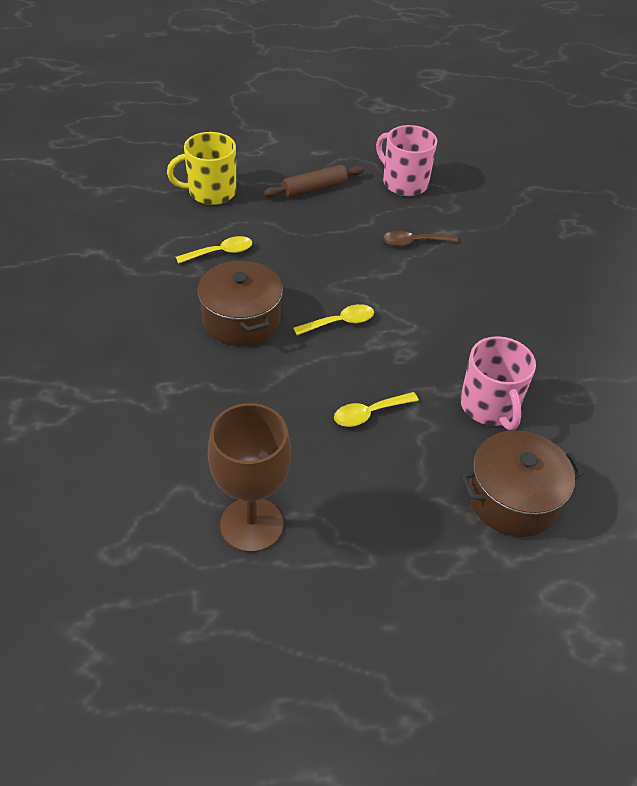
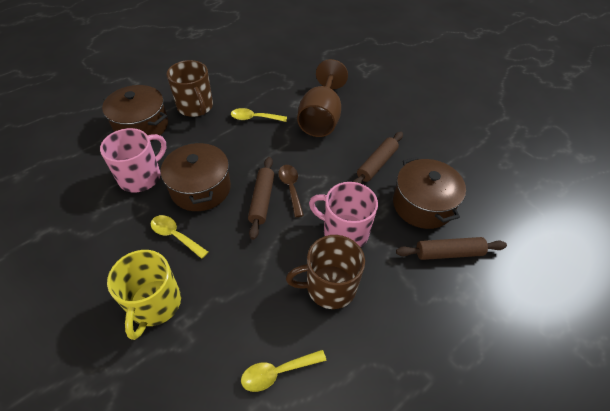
brown mug: 0 -> 2
brown pot: 2 -> 3
brown rolling pin: 1 -> 3

